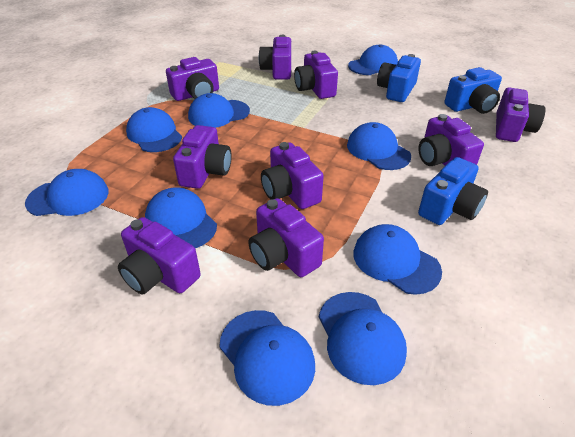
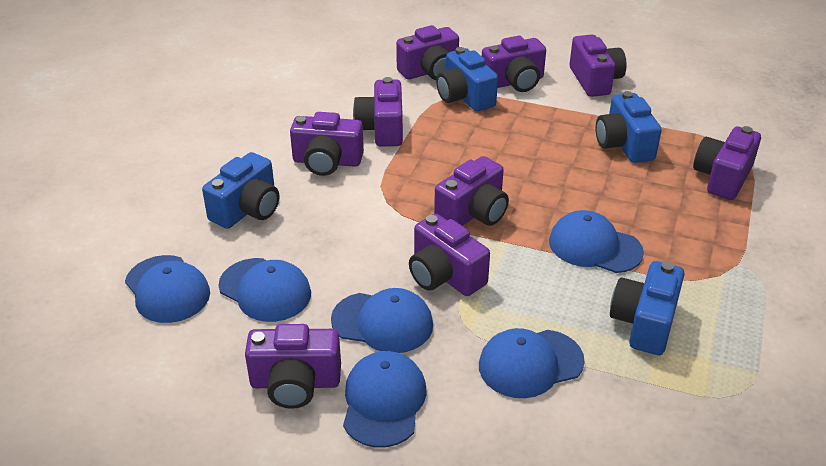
blue camera: 3 -> 4
blue cap: 9 -> 6

